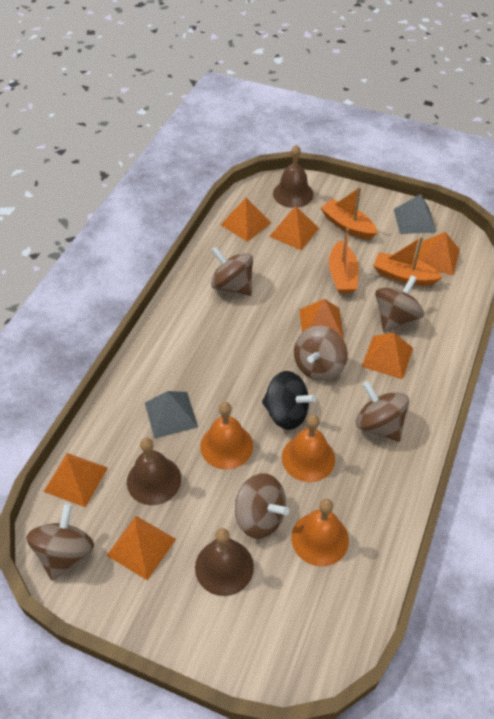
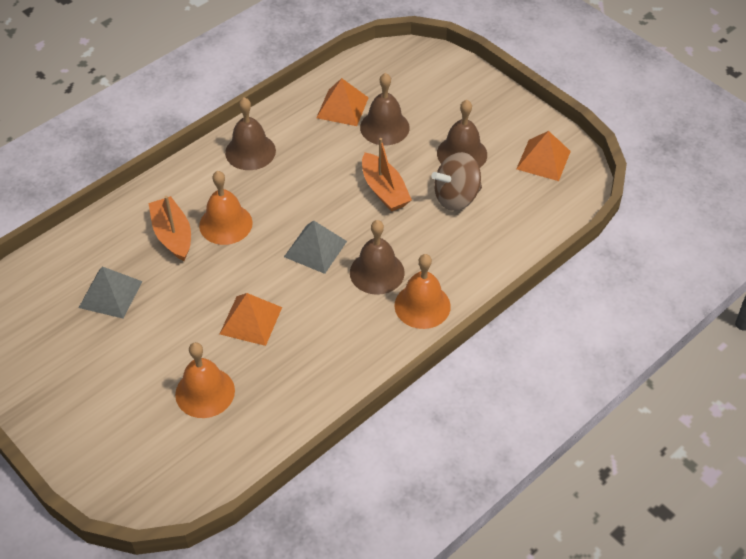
black spinning top: 1 -> 0
brown bell: 3 -> 4
brown spinning top: 6 -> 1
orange boat: 3 -> 2
orange pyramid: 7 -> 3

